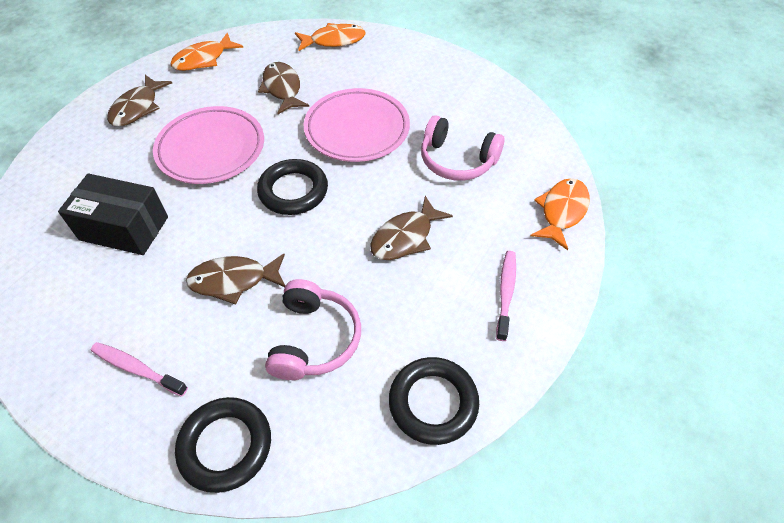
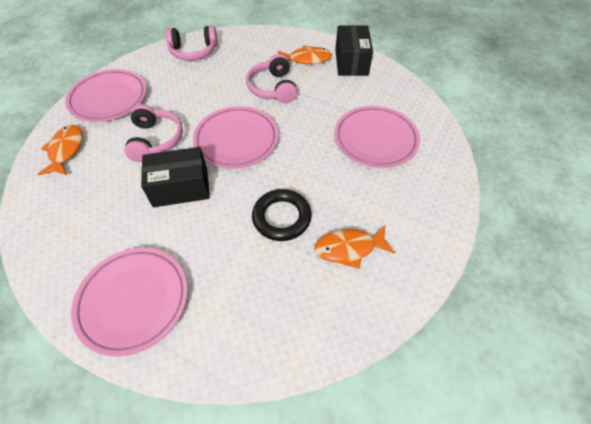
black box: 1 -> 2
black ring: 3 -> 1
brown fish: 4 -> 0
pink headphones: 2 -> 3
pink plate: 2 -> 4
pink toothbrush: 2 -> 0

